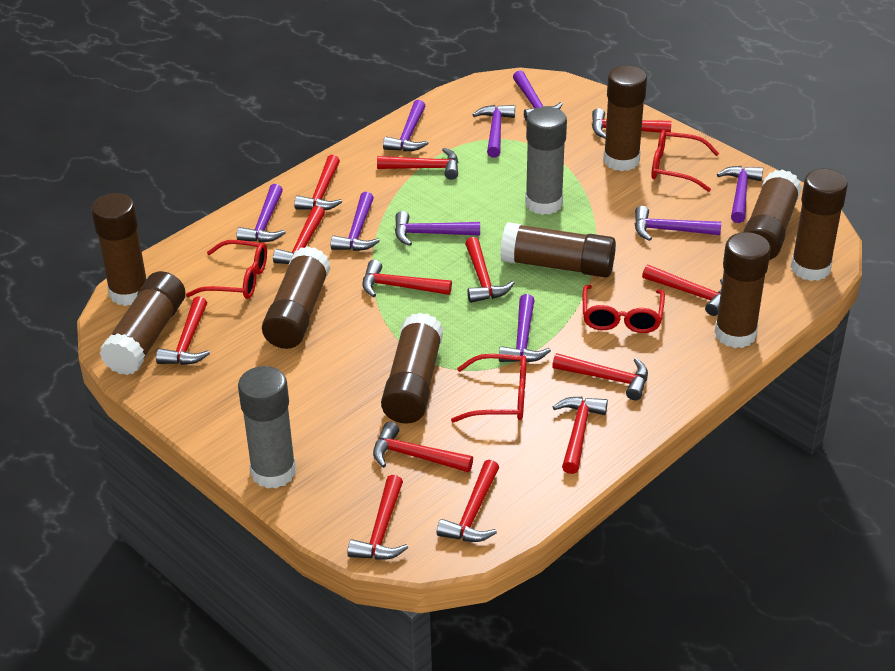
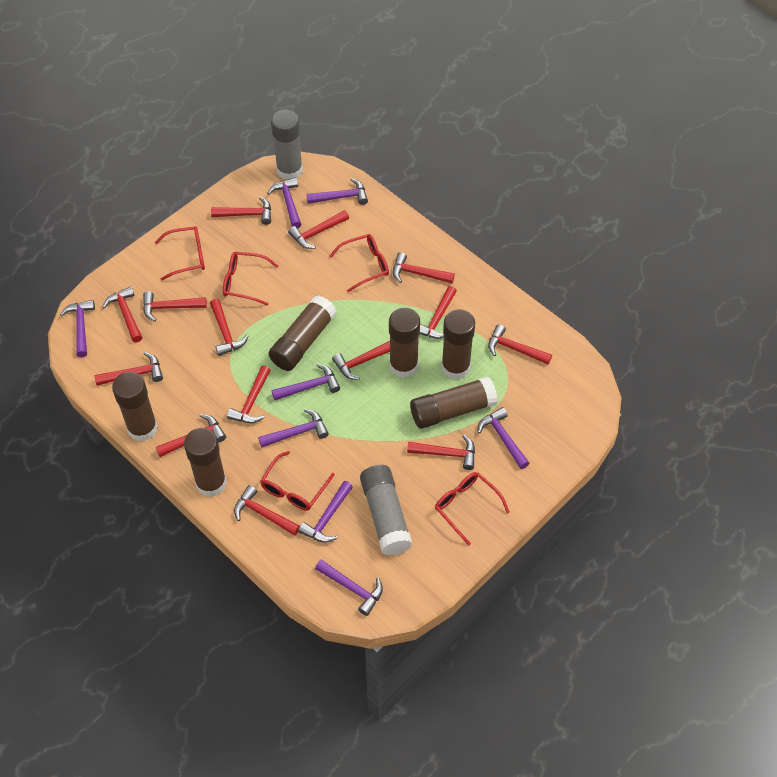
brown glue stick: 9 -> 6
purple hammer: 9 -> 8
red glasses: 4 -> 5
red hammer: 13 -> 14

